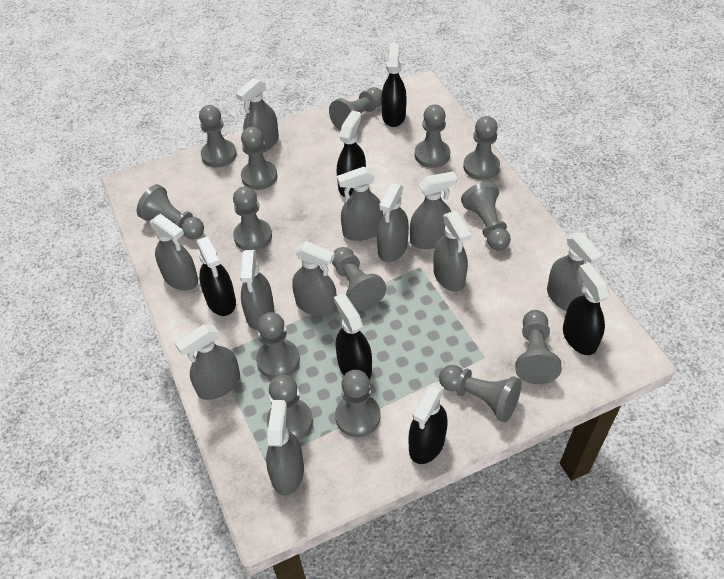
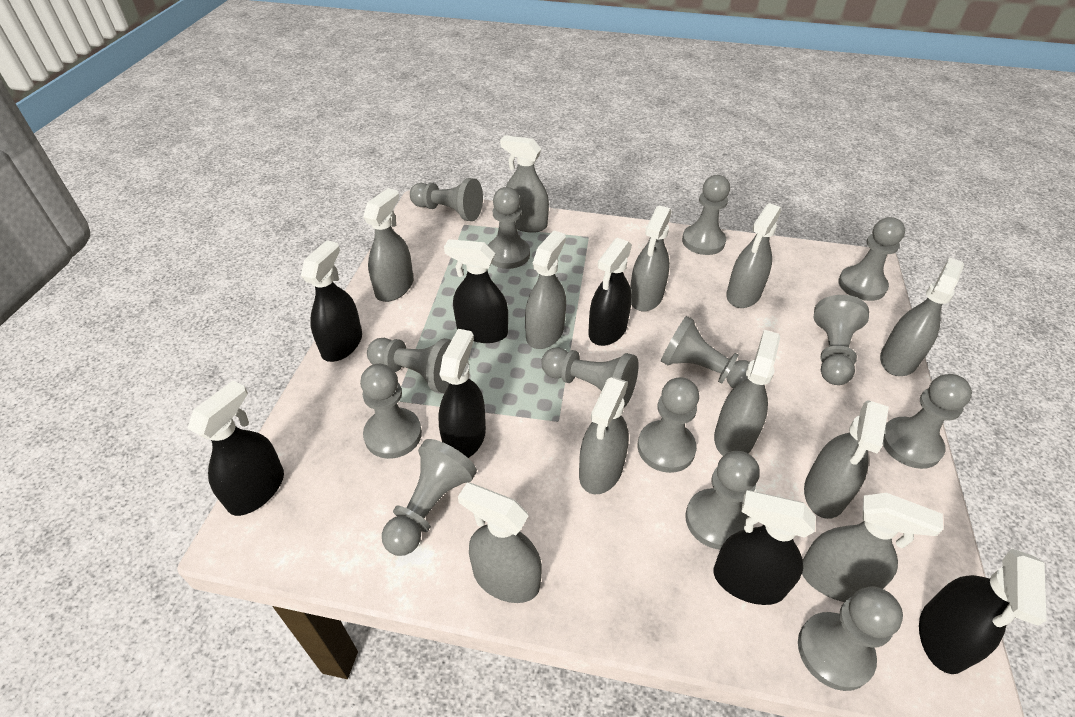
black spray bottle: 6 -> 7

